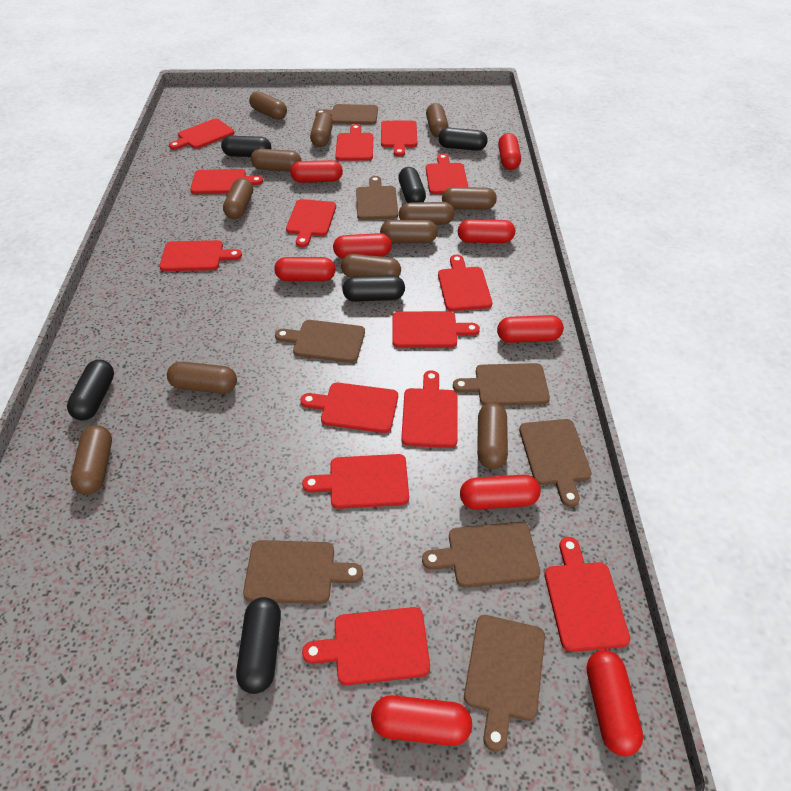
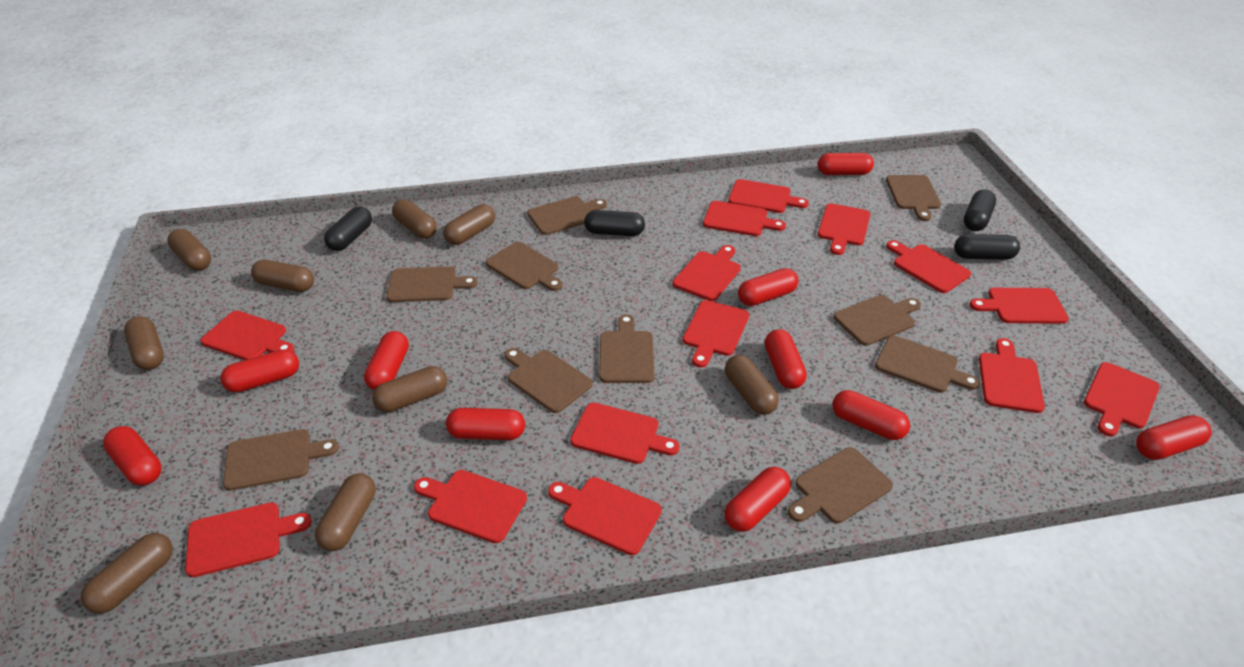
black capsule: 6 -> 4
brown capsule: 12 -> 9
brown cutting board: 8 -> 10
red capsule: 9 -> 10

